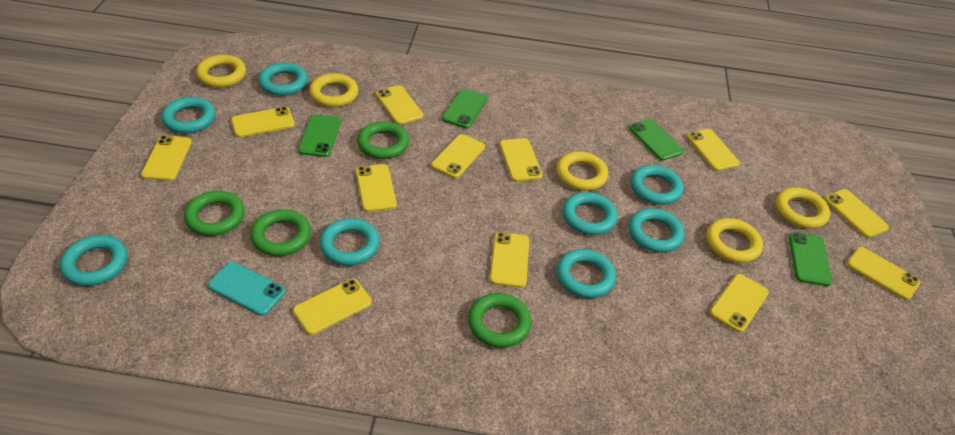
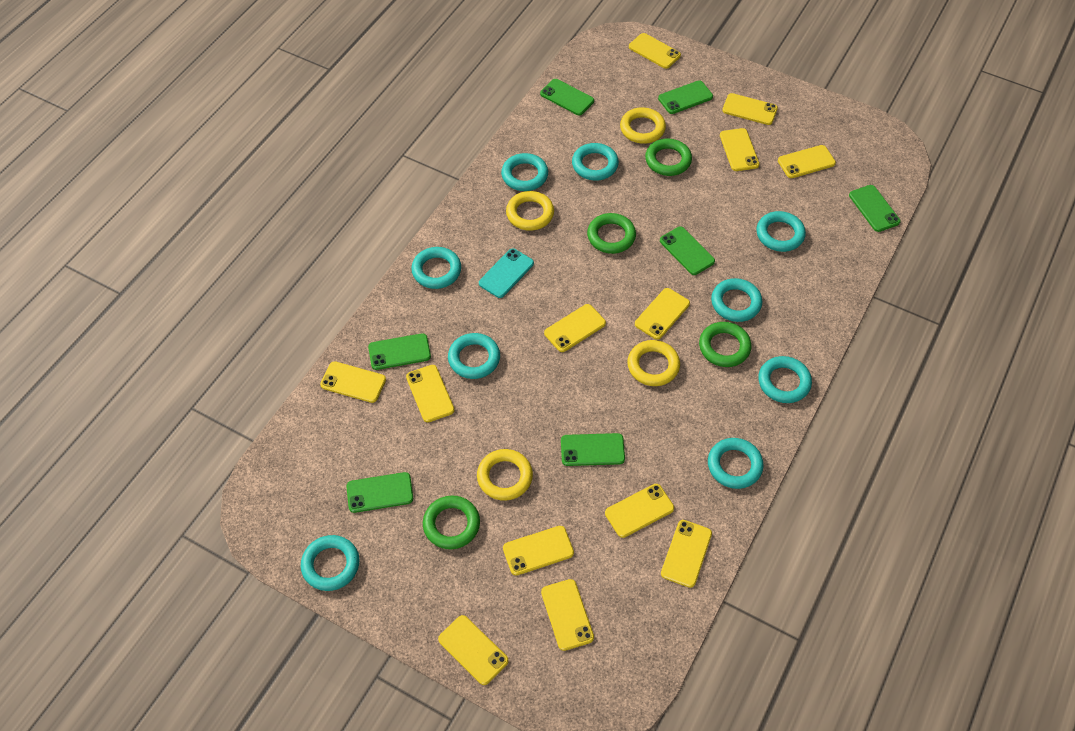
green phone: 4 -> 7
turquoise ring: 8 -> 9
yellow phone: 12 -> 13
yellow ring: 5 -> 4

